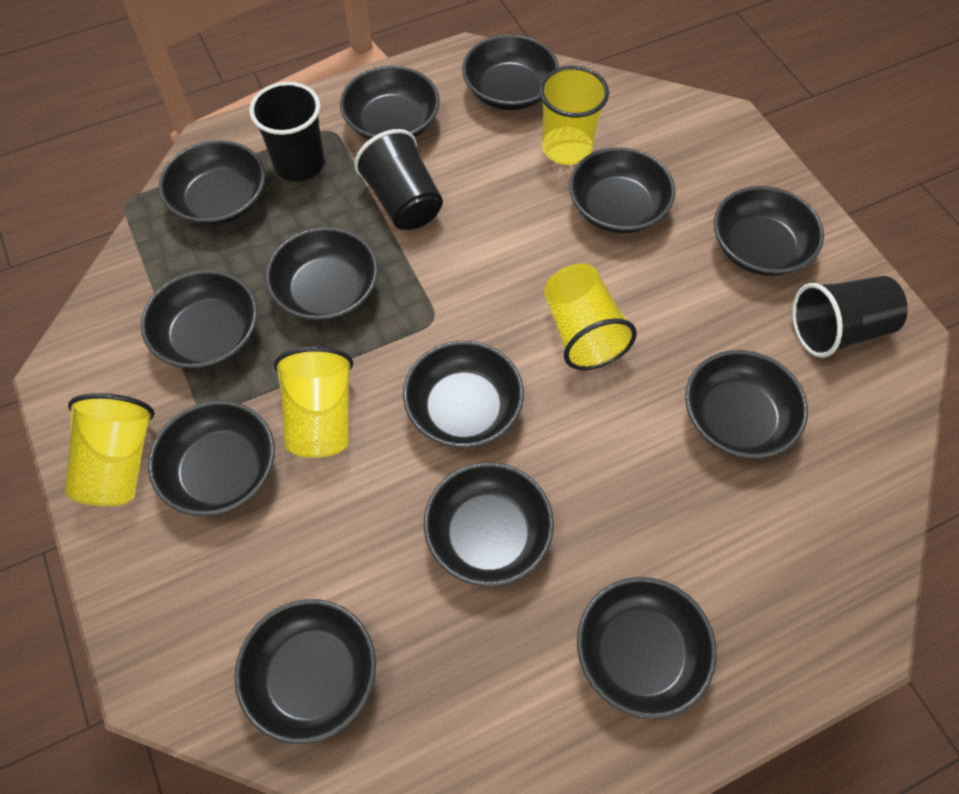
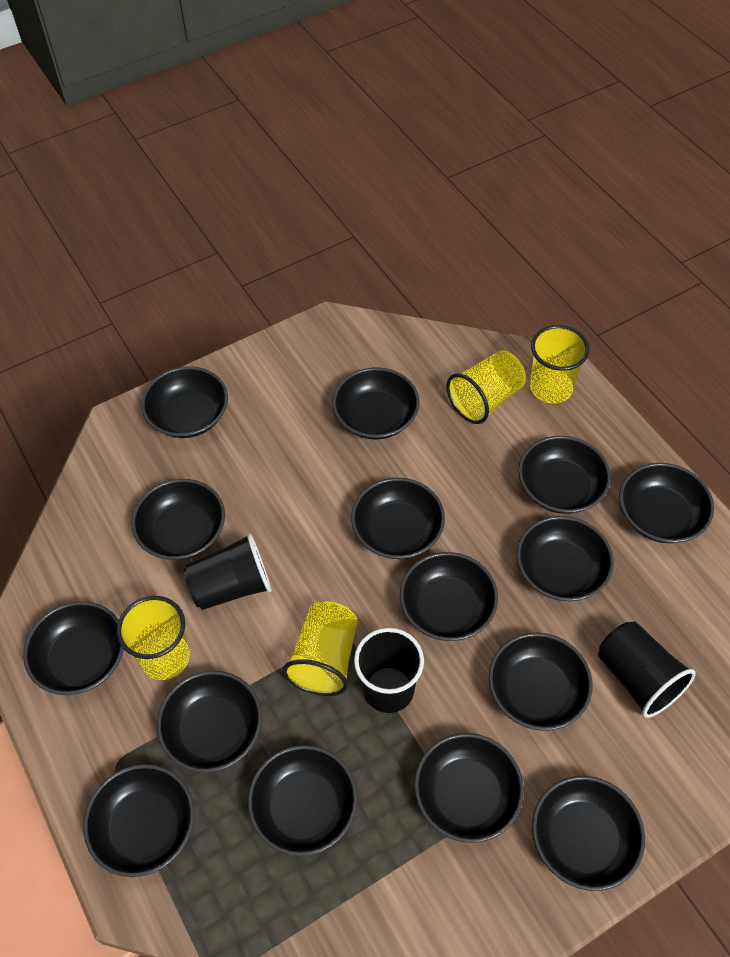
black bowl: 13 -> 15

